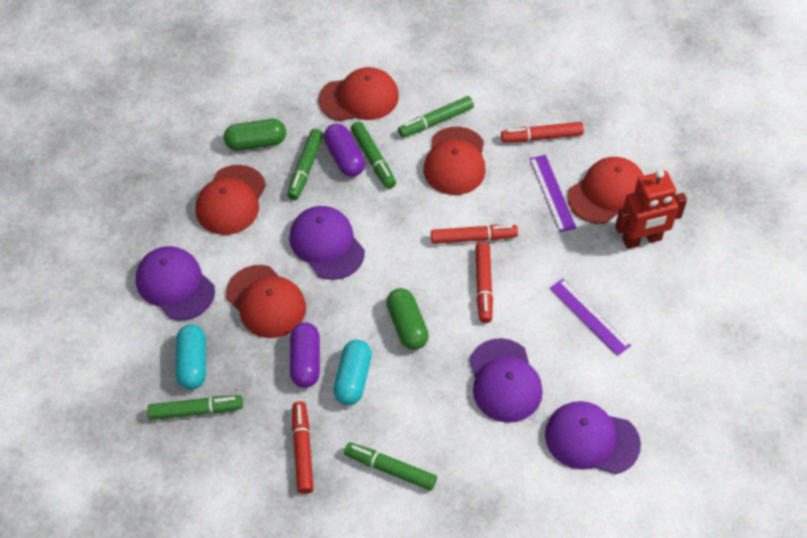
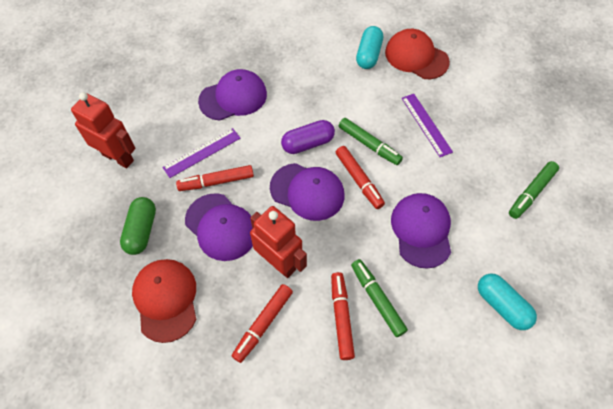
green capsule: 2 -> 1
green marker: 5 -> 3
purple capsule: 2 -> 1
red cap: 5 -> 2
red robot: 1 -> 2

